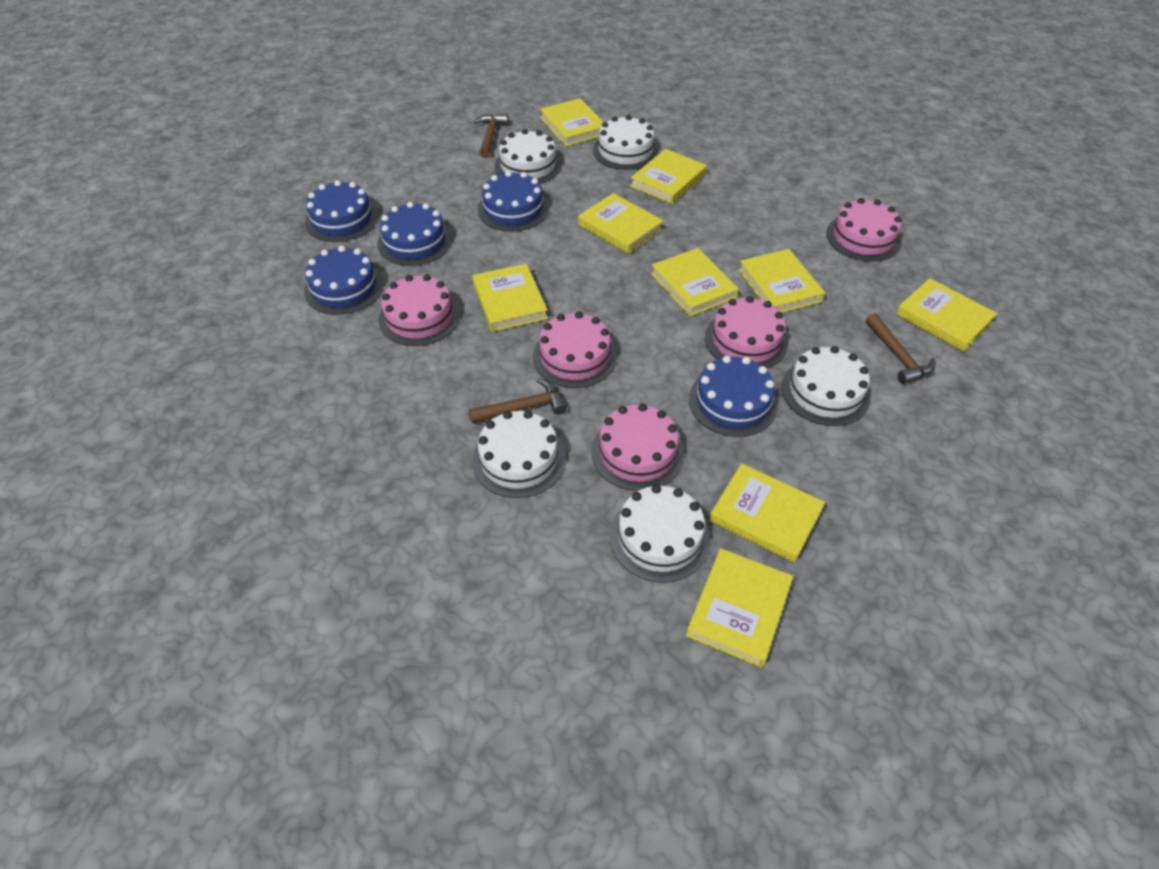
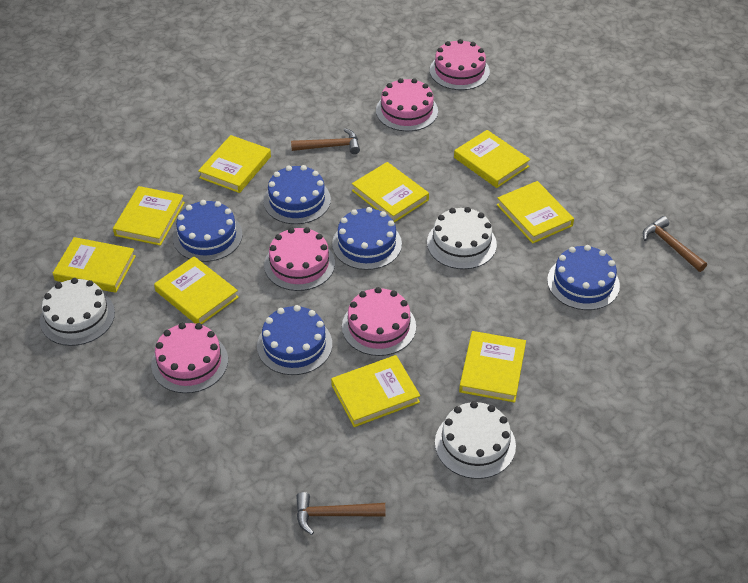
white cake: 5 -> 3

